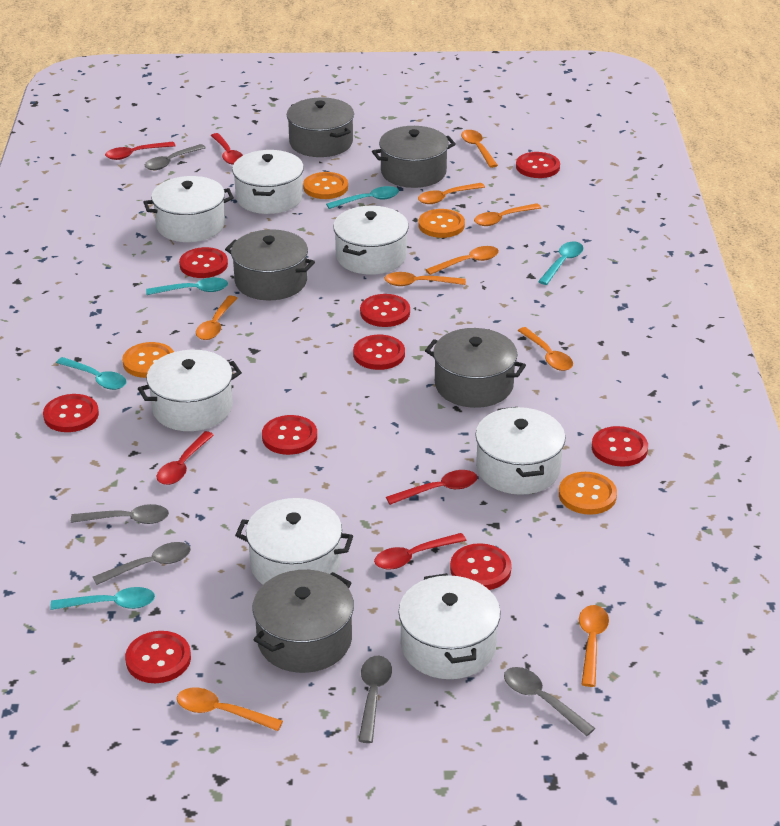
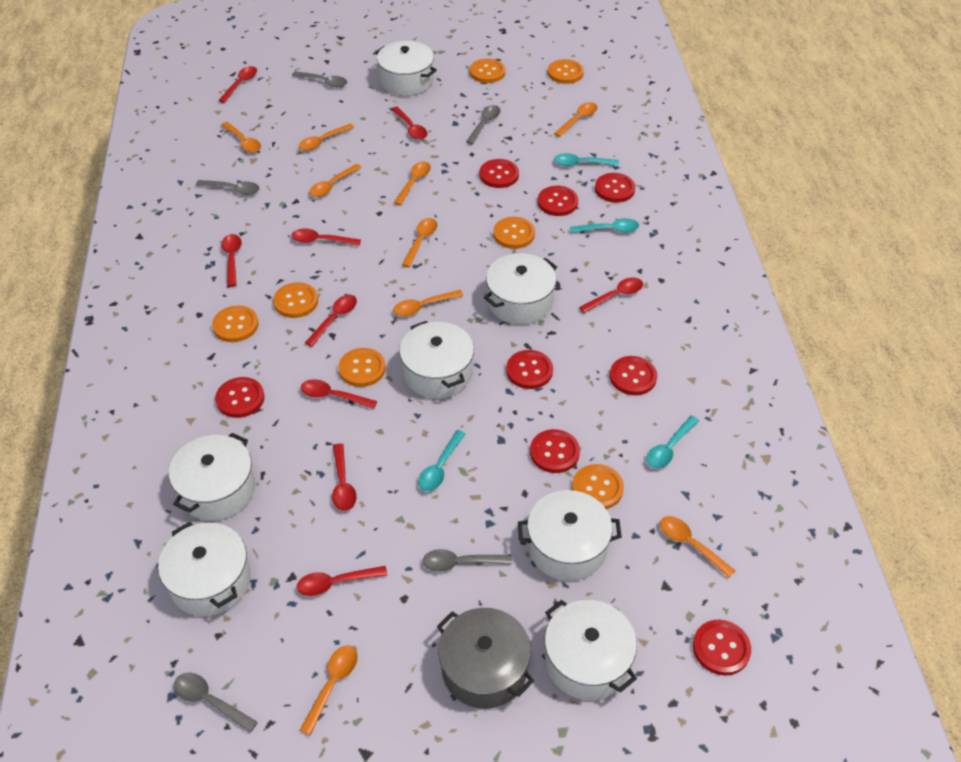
grey pot: 5 -> 1
orange button: 4 -> 7
red button: 9 -> 8
red spoon: 5 -> 9
turquoise spoon: 5 -> 4

